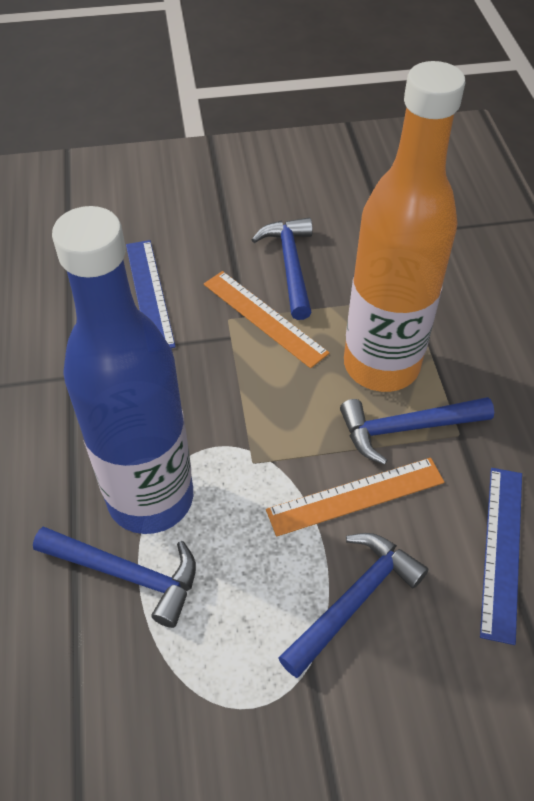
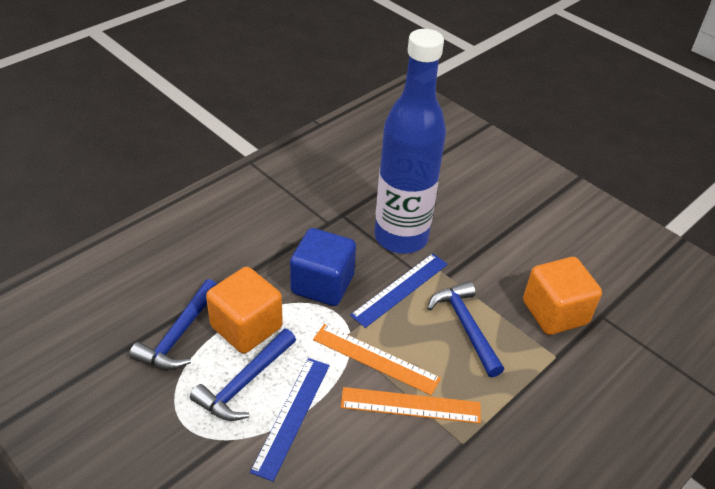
blue cube: 0 -> 1
blue hammer: 4 -> 3
orange bottle: 1 -> 0
orange cube: 0 -> 2

